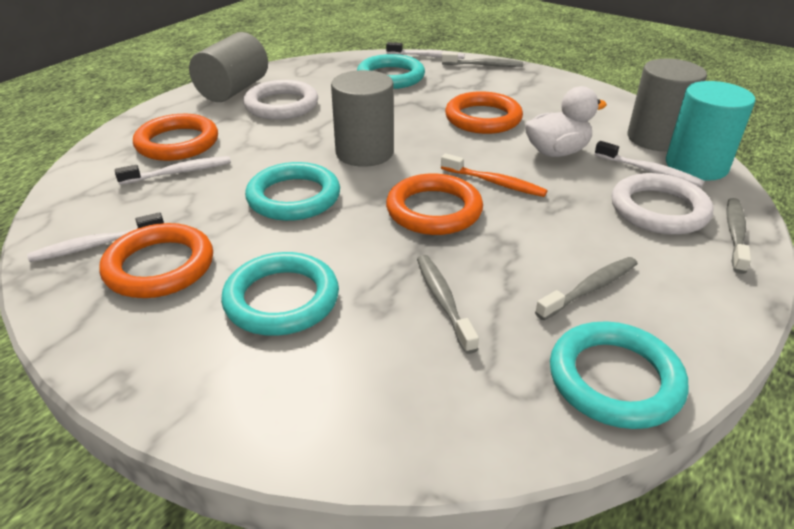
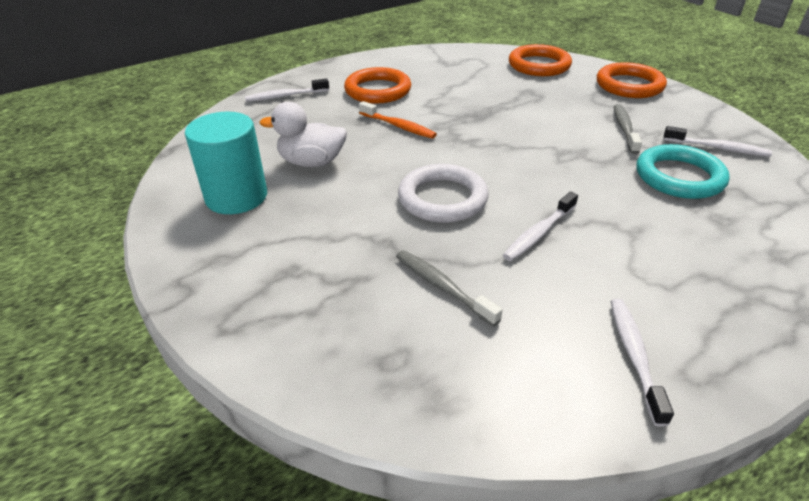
grey cylinder: 3 -> 0
grey toothbrush: 4 -> 2
orange ring: 4 -> 3
turquoise ring: 4 -> 1
white ring: 2 -> 1

